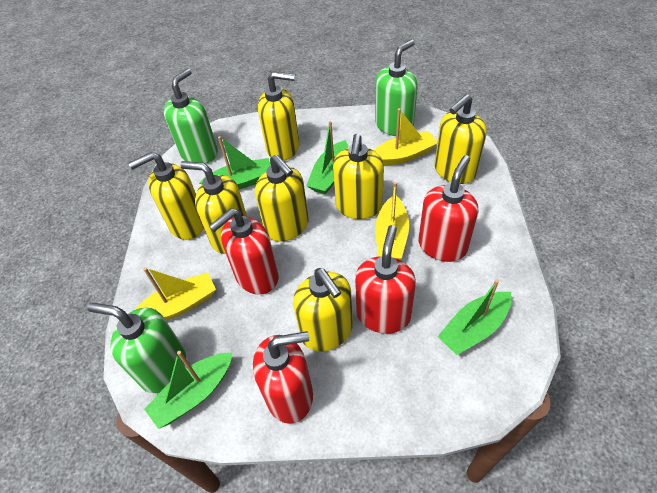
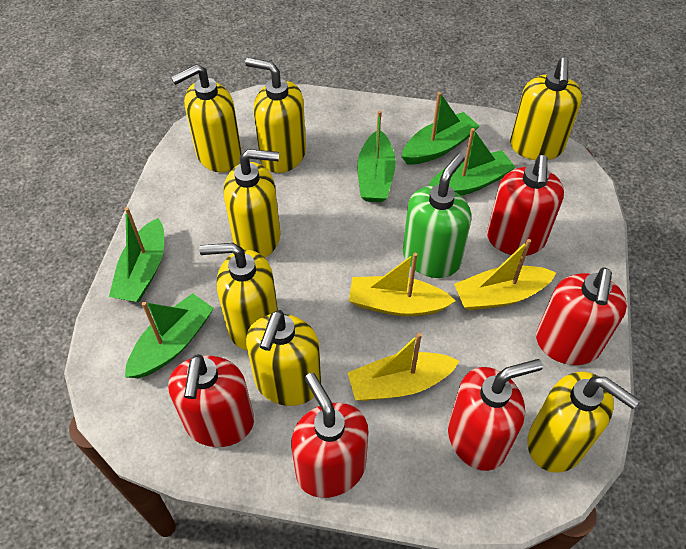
green boat: 4 -> 5
green soap dispenser: 3 -> 1
red soap dispenser: 4 -> 5

